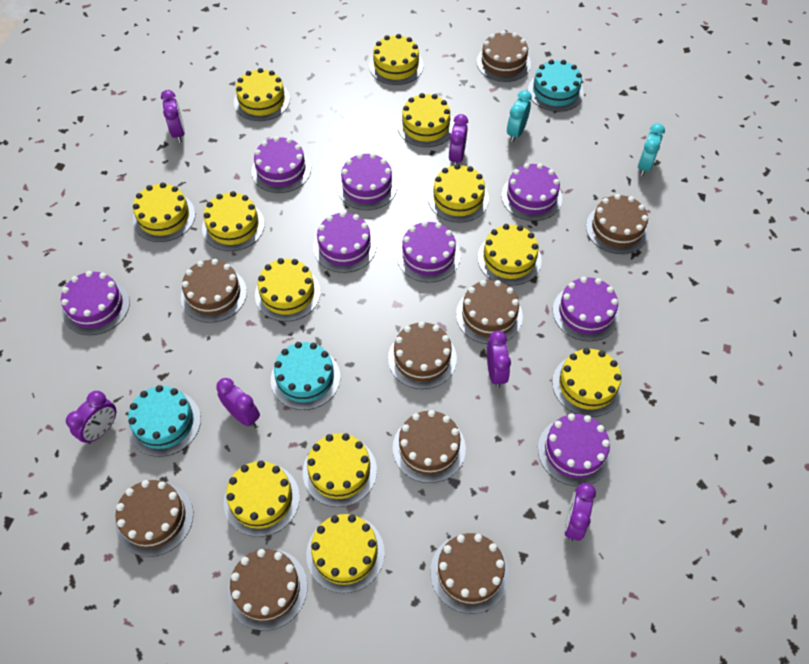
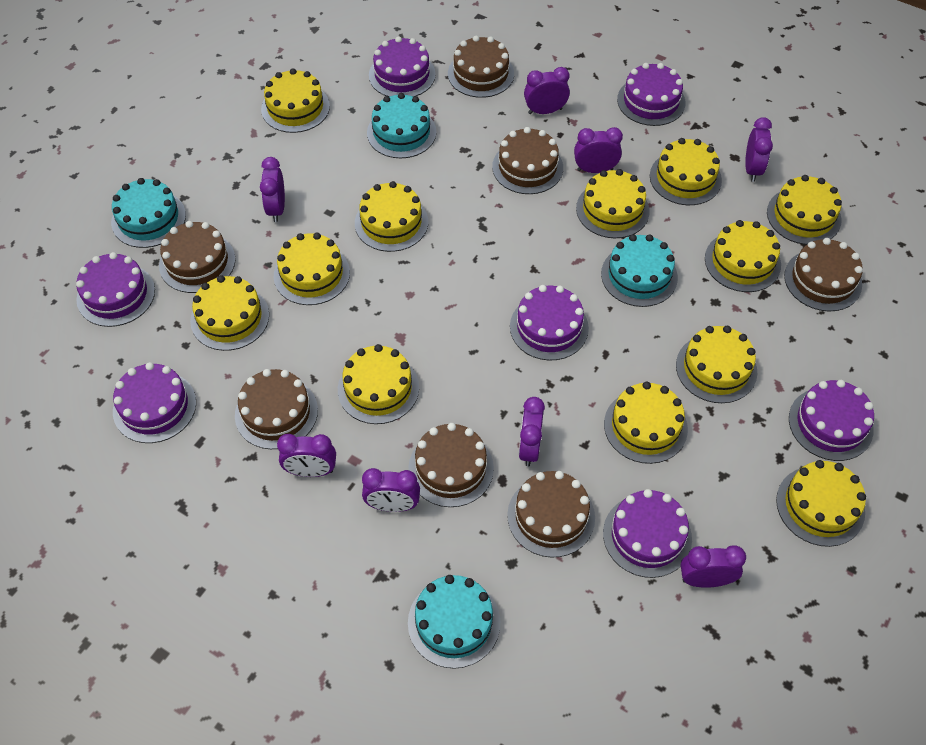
brown cake: 9 -> 7
purple cake: 8 -> 7
purple clock: 6 -> 8
turquoise cake: 3 -> 4
turquoise clock: 2 -> 0

